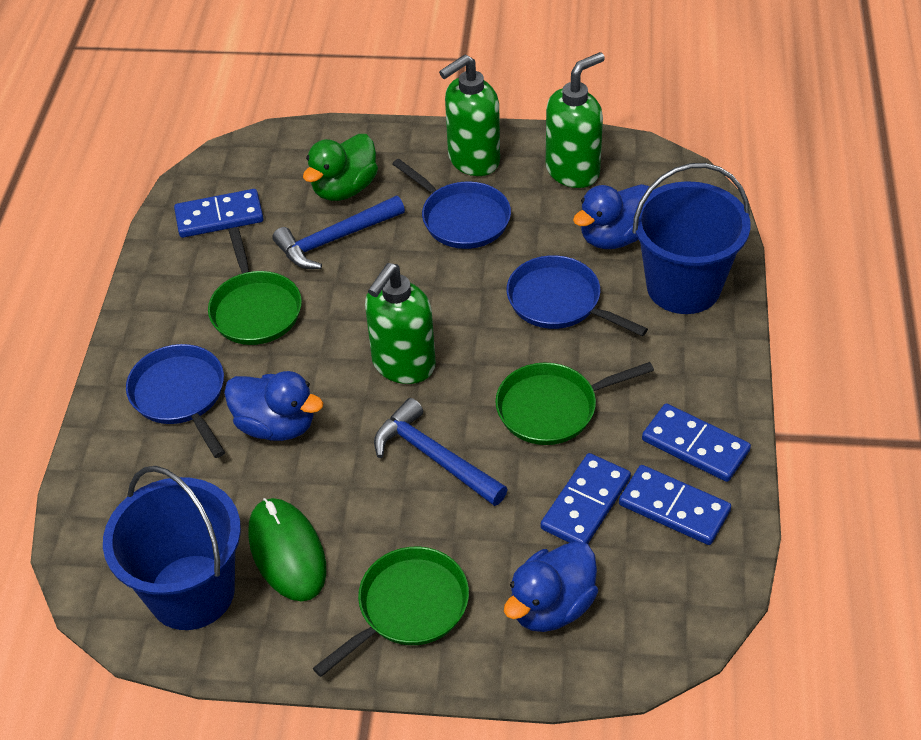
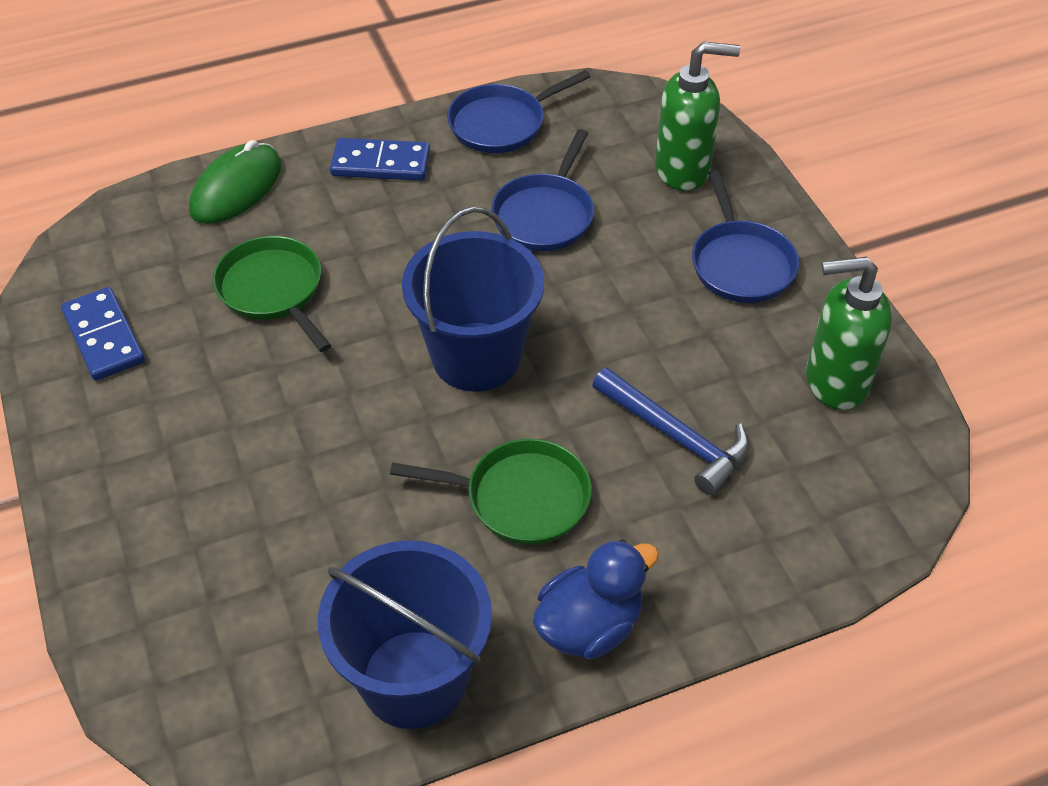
blue domino: 4 -> 2
blue duck: 3 -> 1
blue hammer: 2 -> 1
green duck: 1 -> 0
green pan: 3 -> 2
green soap dispenser: 3 -> 2

